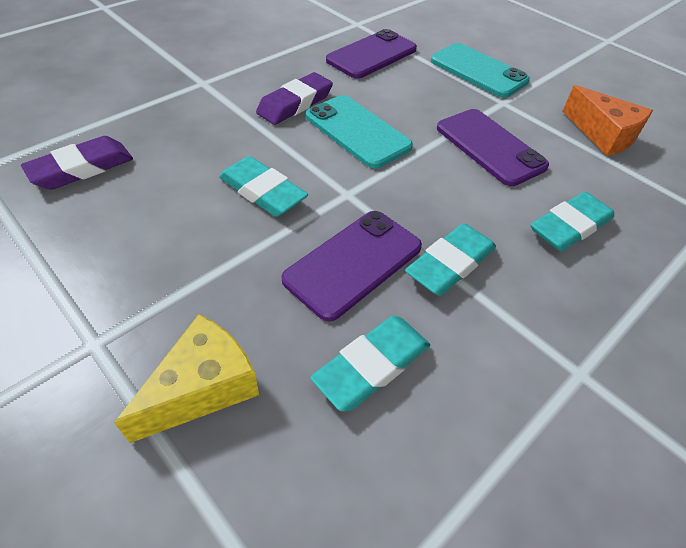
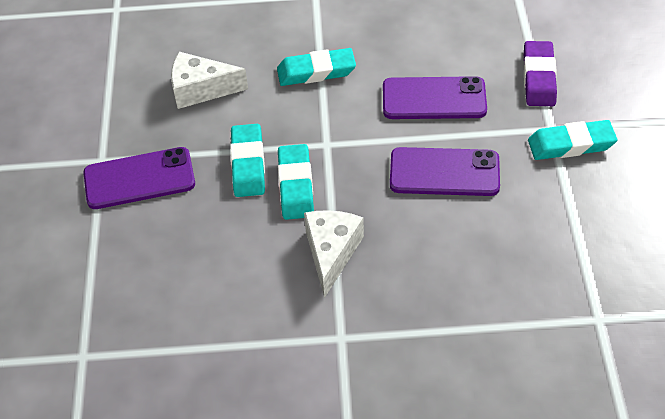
orange cheese: 1 -> 0
purple eraser: 2 -> 1
turquoise phone: 2 -> 0
white cheese: 0 -> 2
yellow cheese: 1 -> 0

